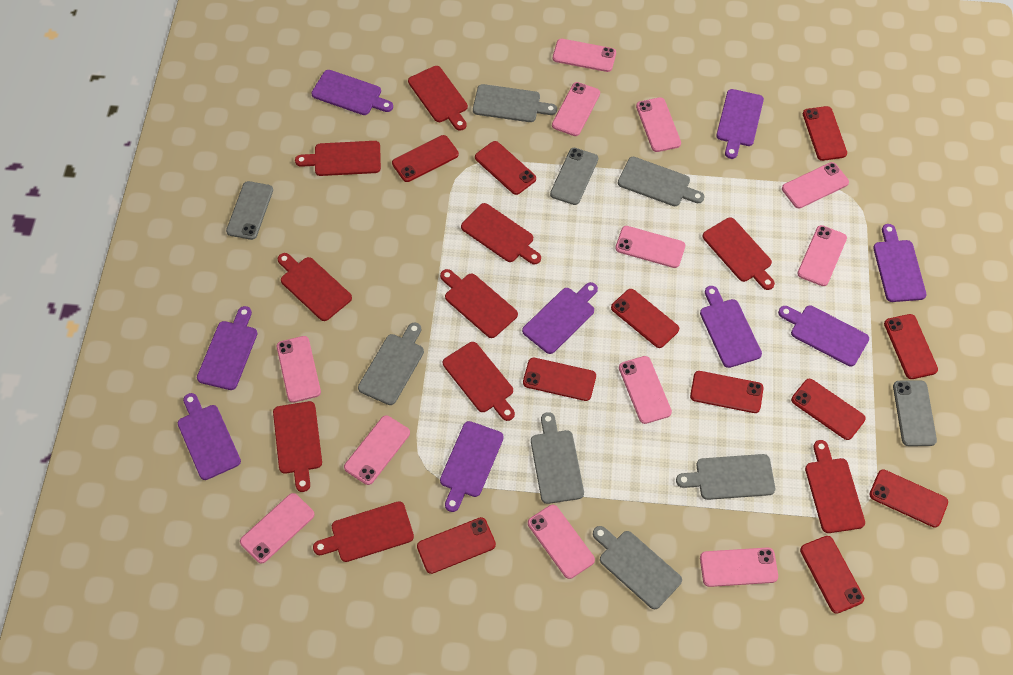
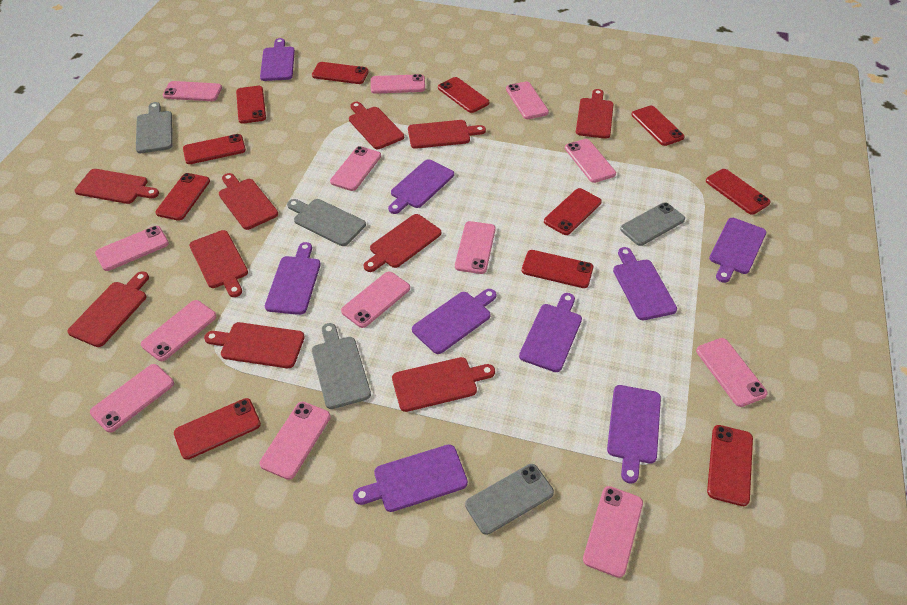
grey cutting board: 6 -> 3
grey phone: 3 -> 2
pink phone: 12 -> 13

